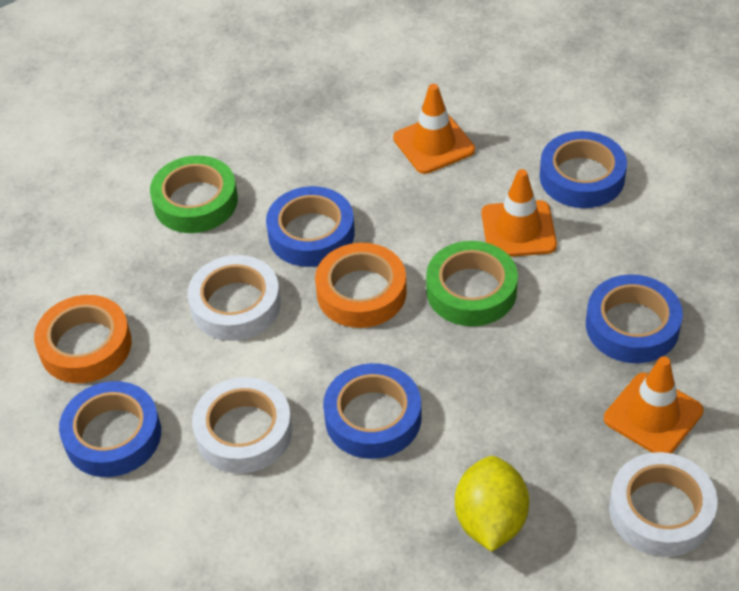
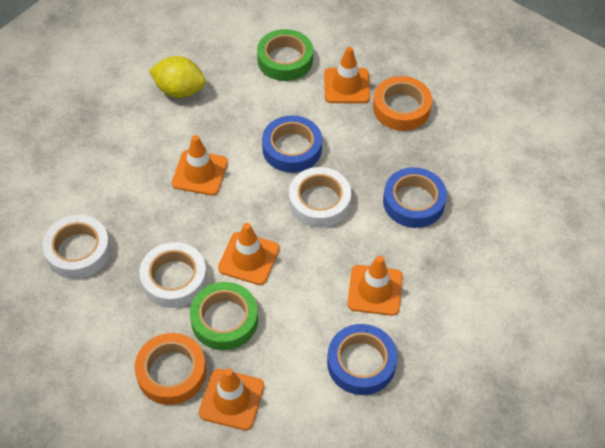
blue tape: 5 -> 3
orange traffic cone: 3 -> 5

